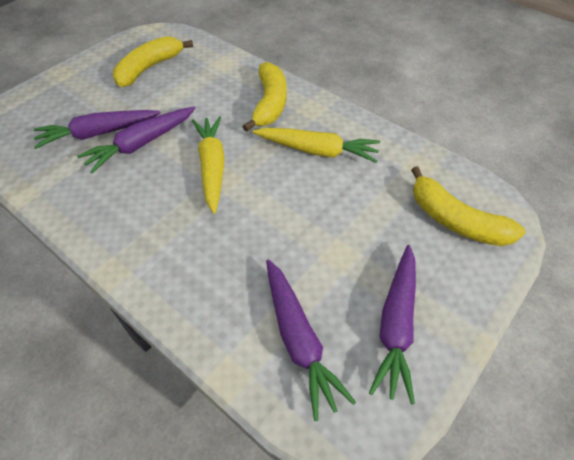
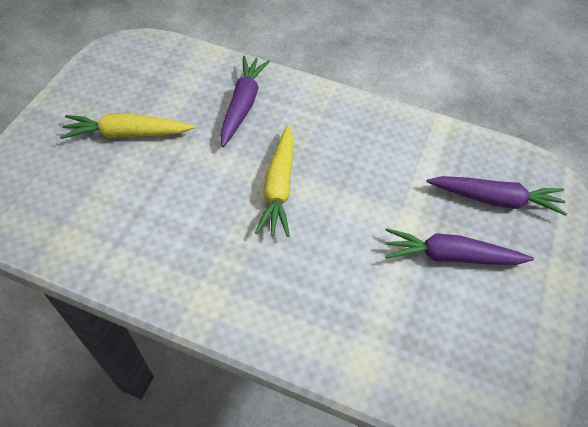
purple carrot: 4 -> 3
yellow banana: 3 -> 0

